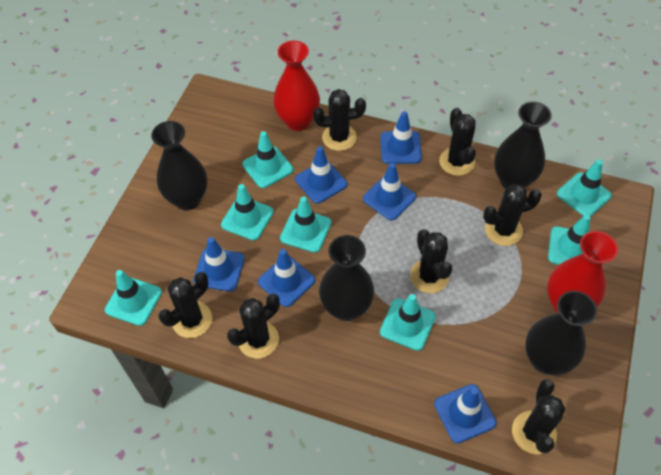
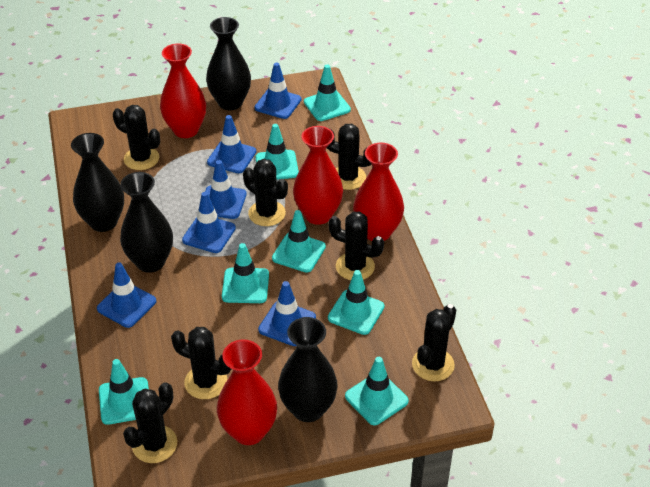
red vase: 2 -> 4

